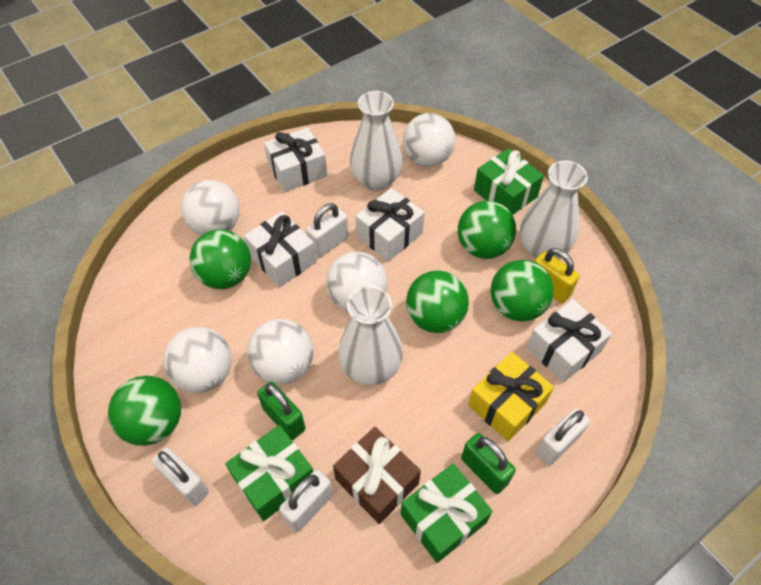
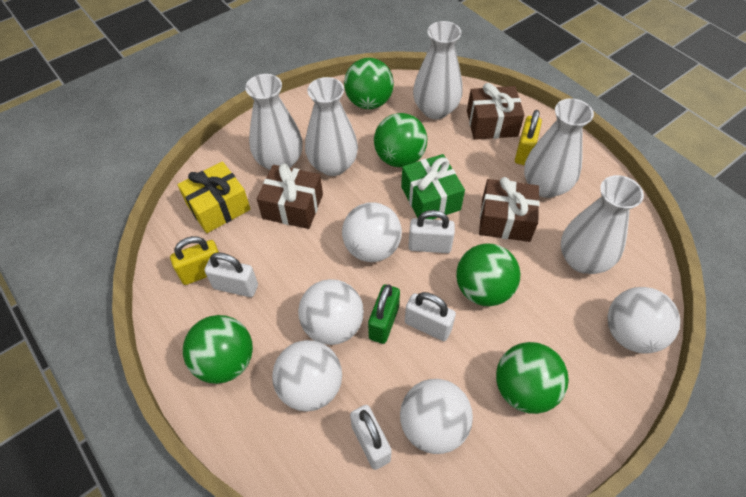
brown gift: 1 -> 3
green gift: 3 -> 1
green padlock: 2 -> 1
white gift: 4 -> 0
white vase: 3 -> 5
yellow padlock: 1 -> 2

